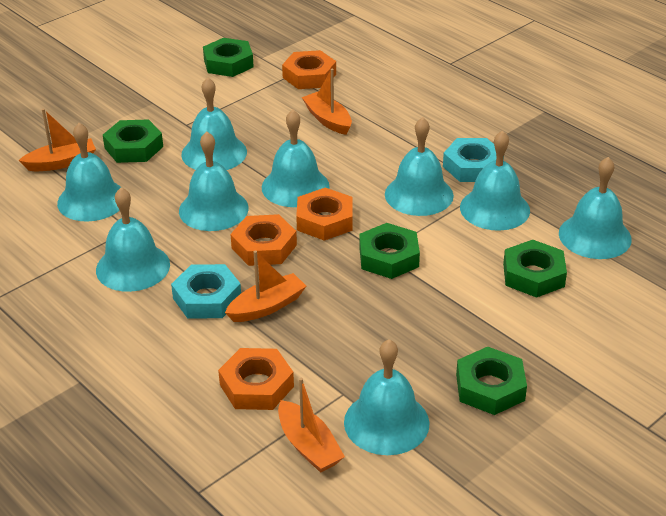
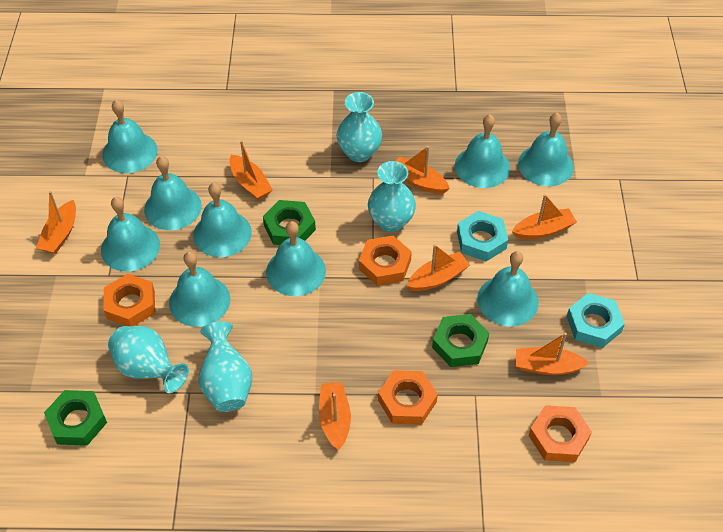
green nut: 5 -> 3
orange boat: 4 -> 7
turquoise vase: 0 -> 4

